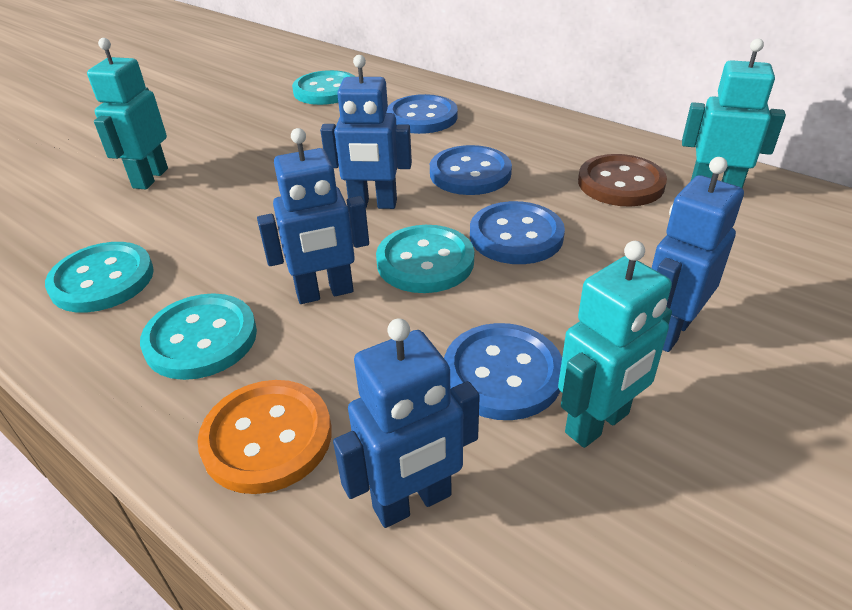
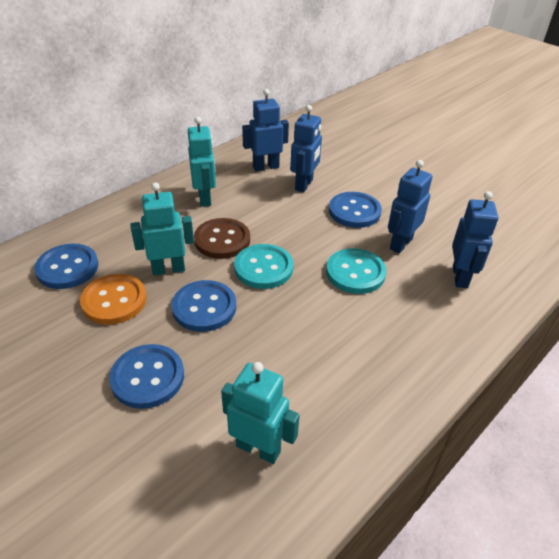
turquoise button: 4 -> 2

